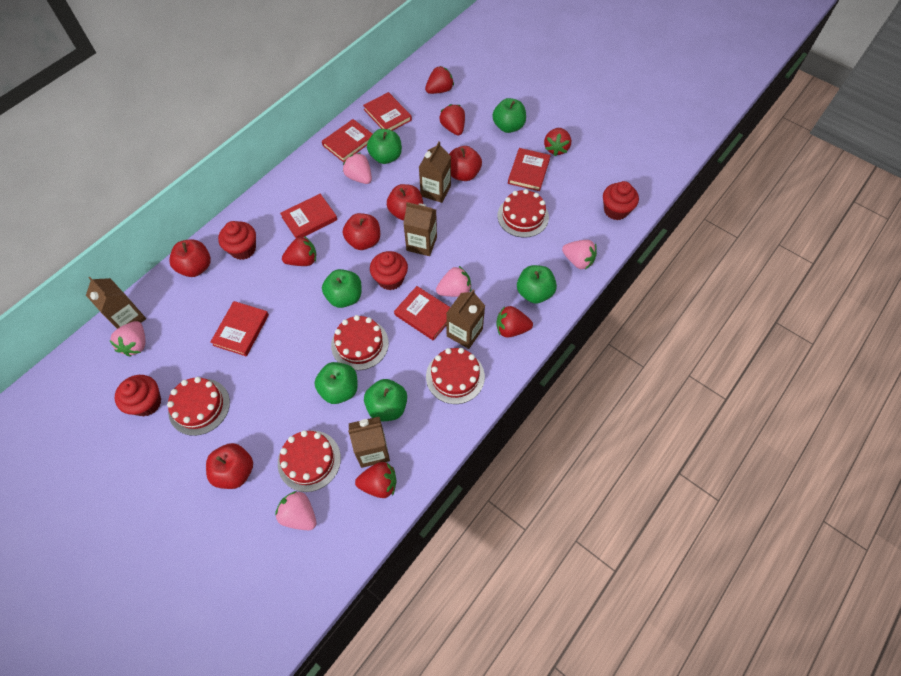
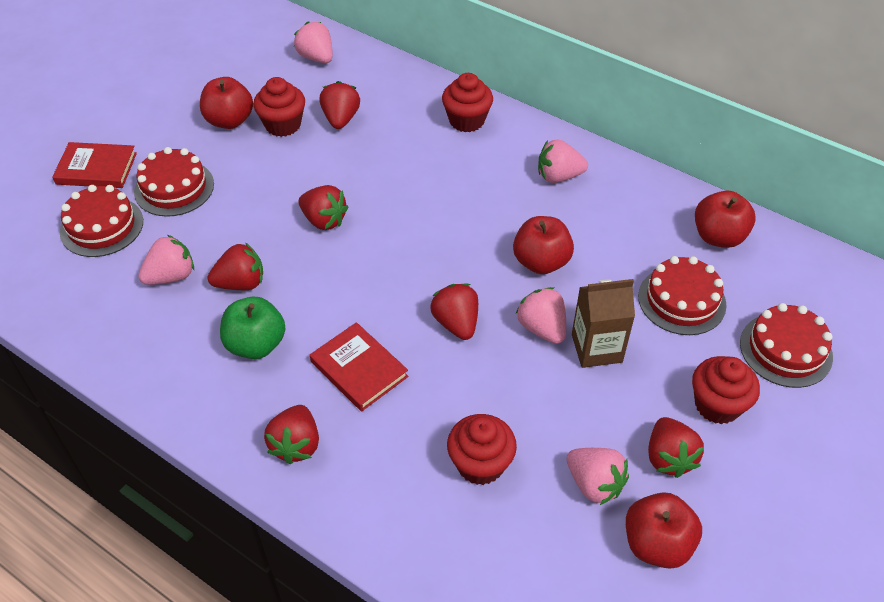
brown carton: 5 -> 1
green apple: 6 -> 1
red apple: 5 -> 4
red book: 6 -> 2
red cake: 5 -> 4

